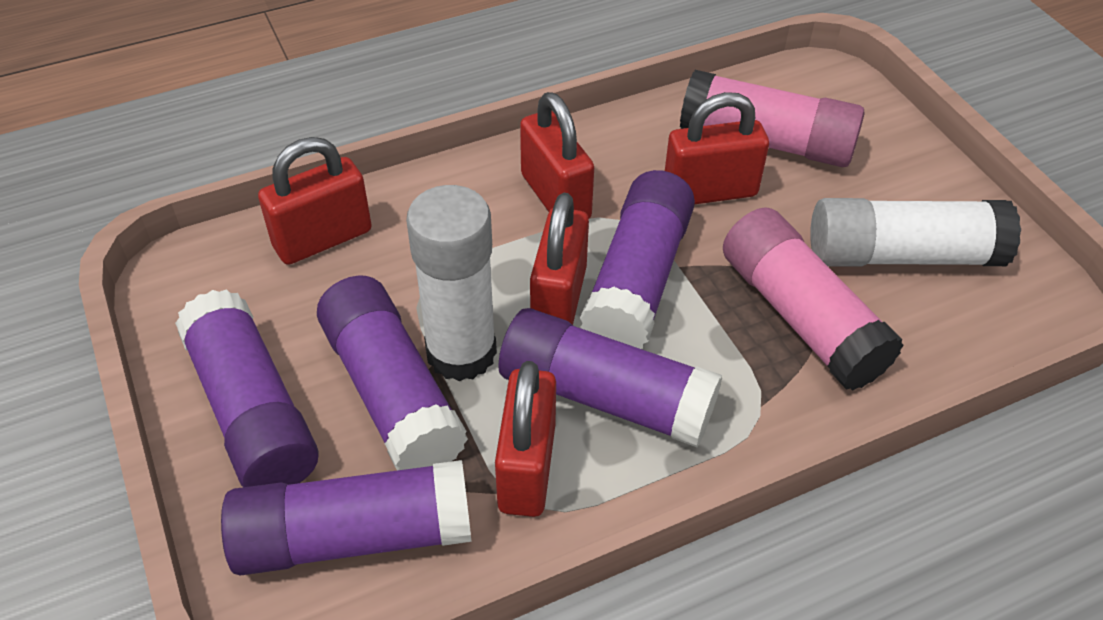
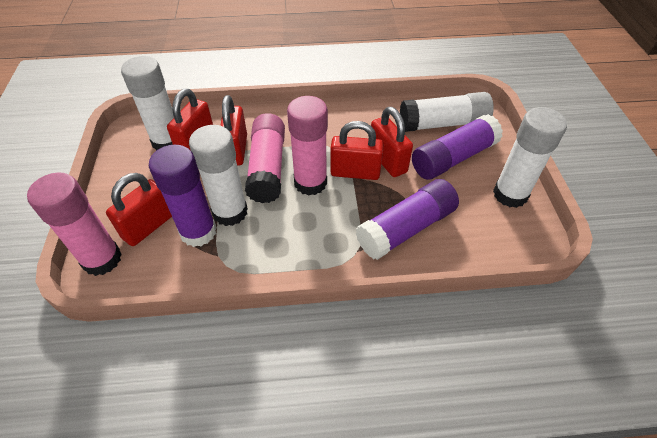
pink glue stick: 2 -> 3
purple glue stick: 5 -> 3
white glue stick: 2 -> 4

